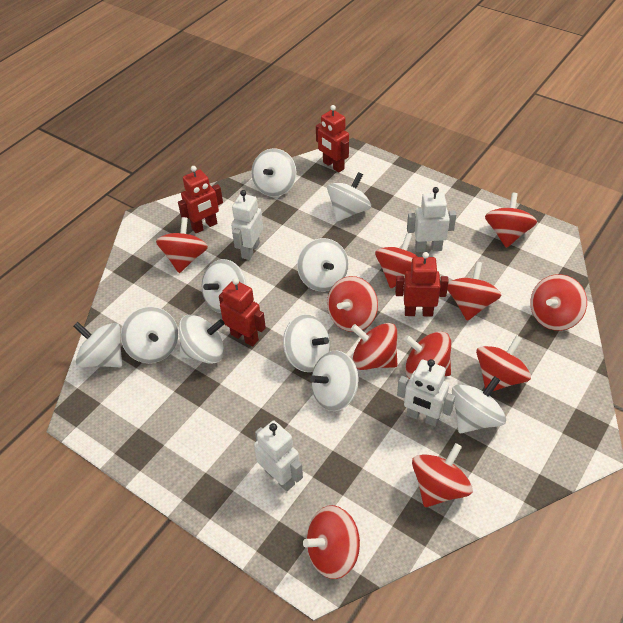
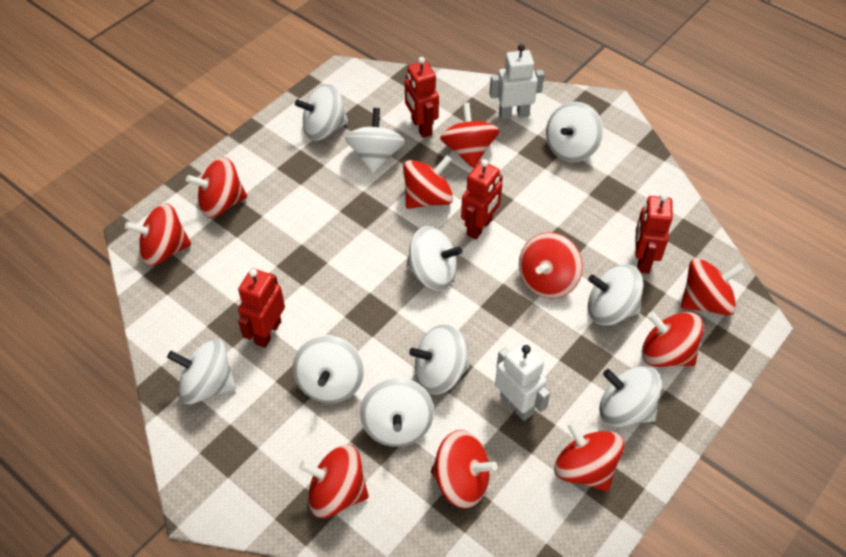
red spinning top: 11 -> 10
white robot: 4 -> 2

